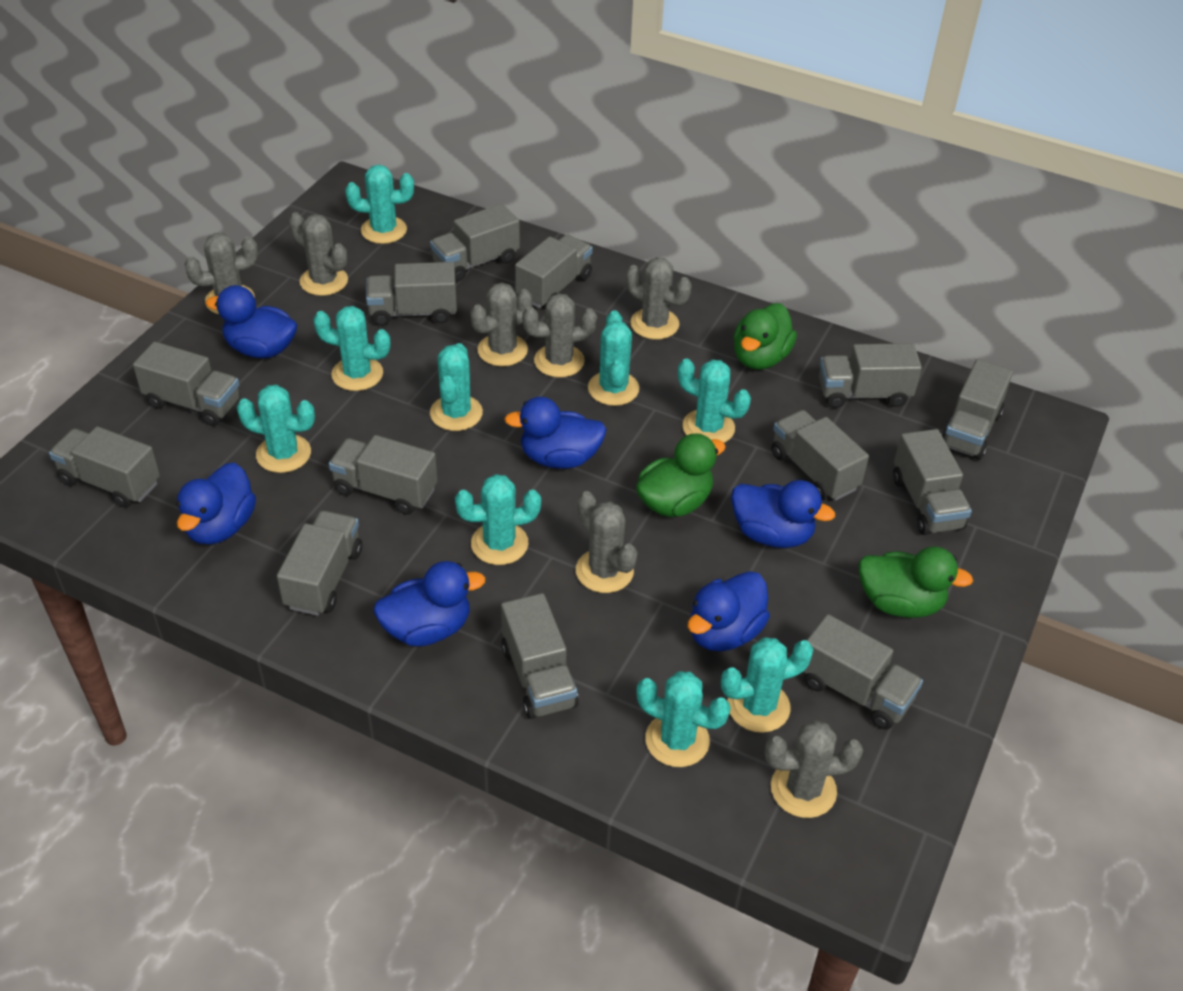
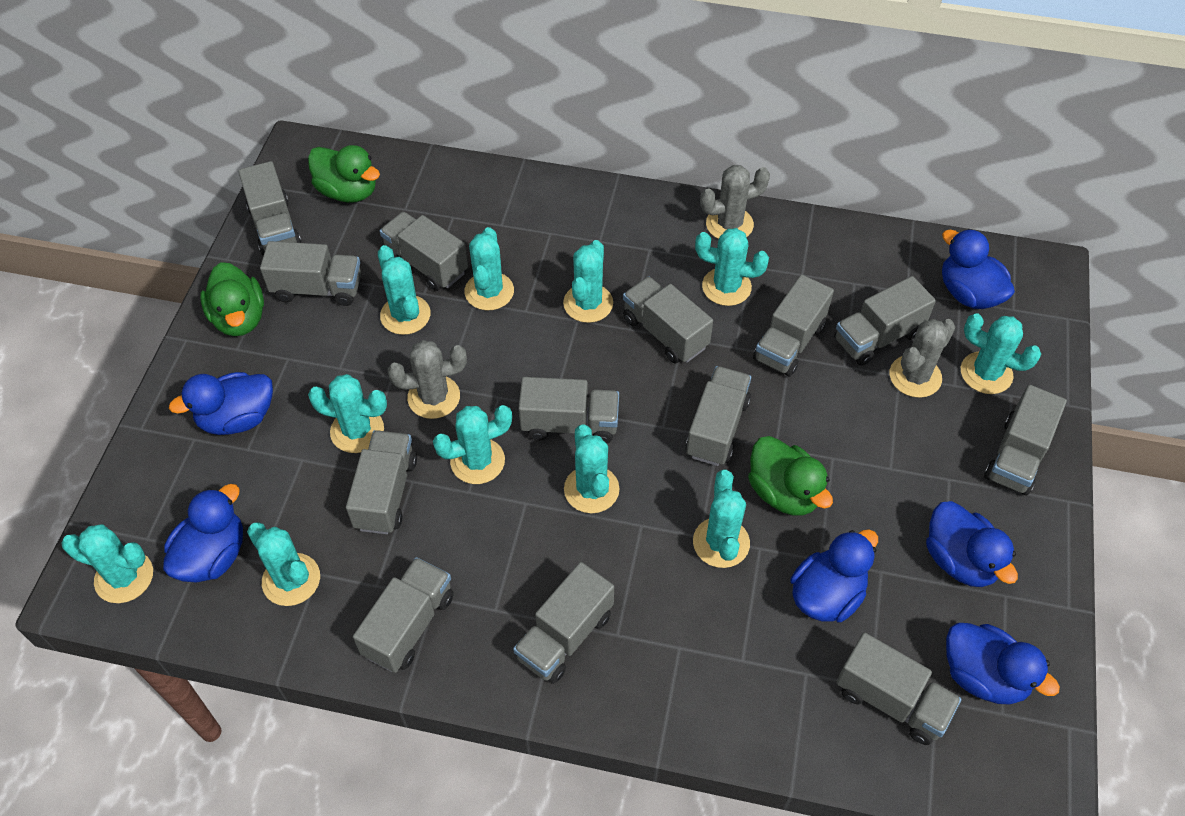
grey cactus: 7 -> 3
turquoise cactus: 9 -> 11

